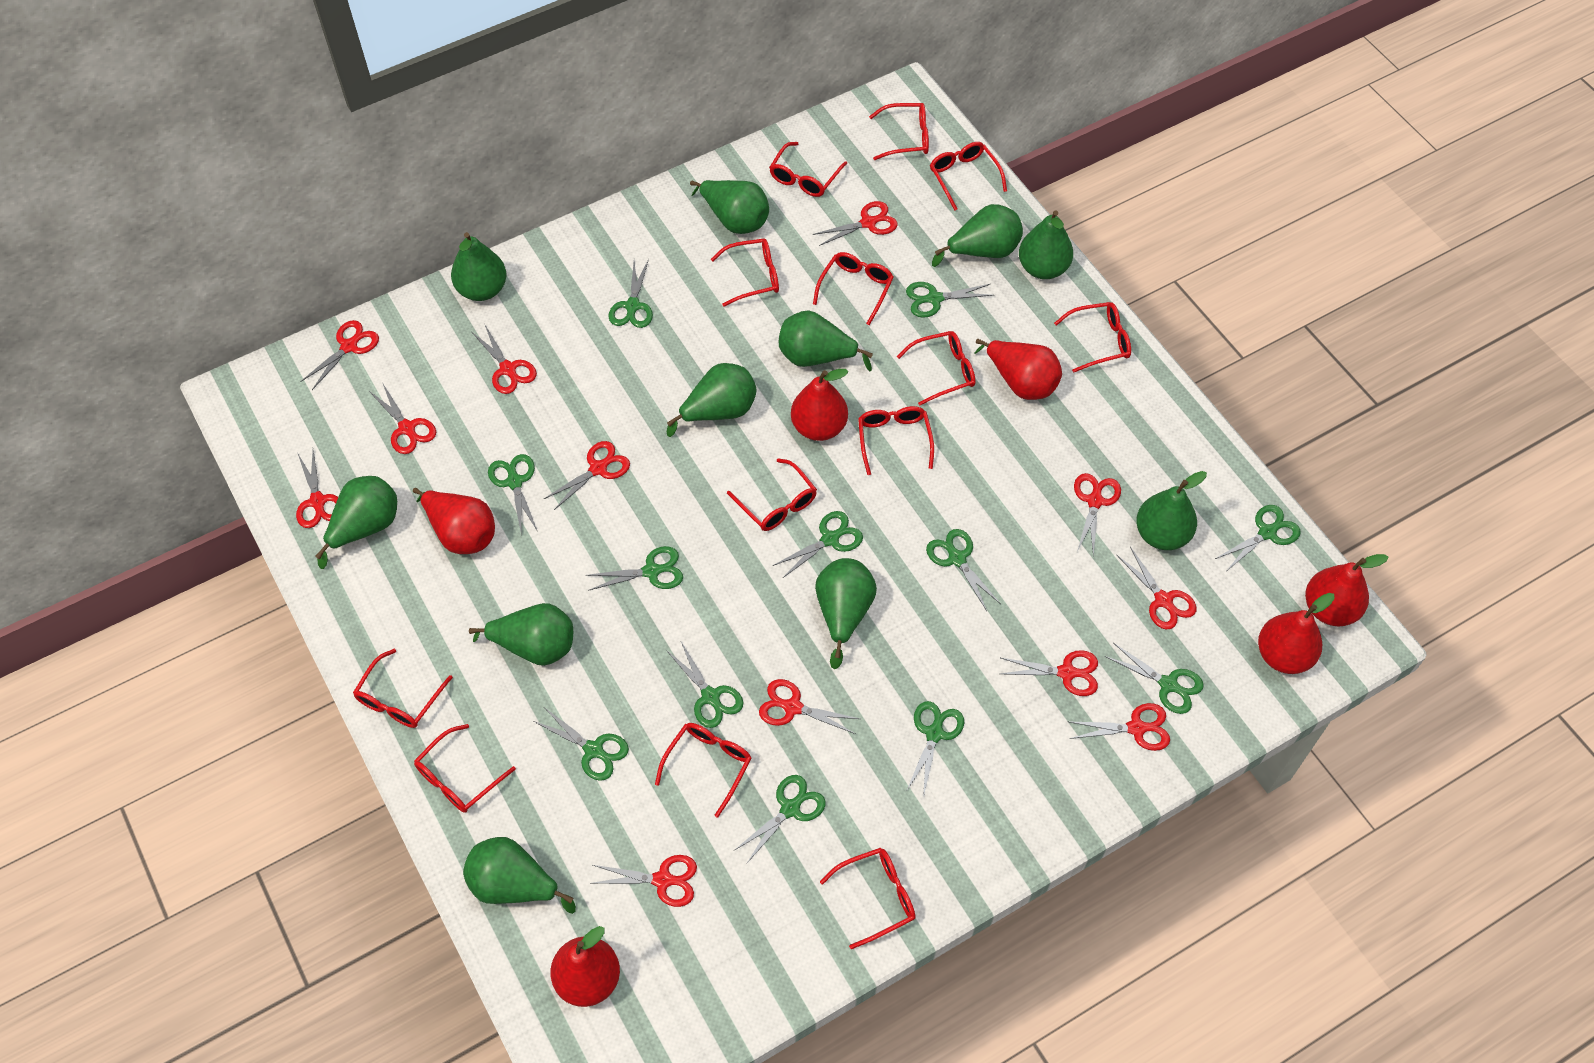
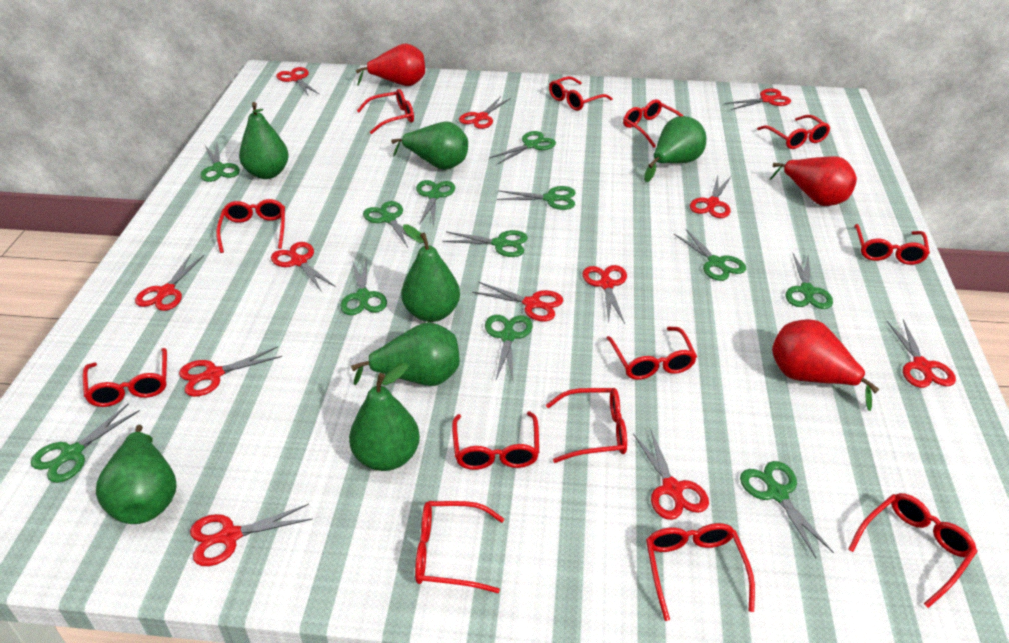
green pear: 11 -> 7
red pear: 6 -> 3

